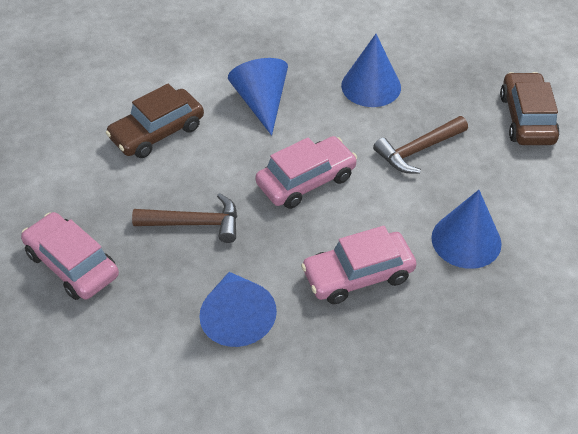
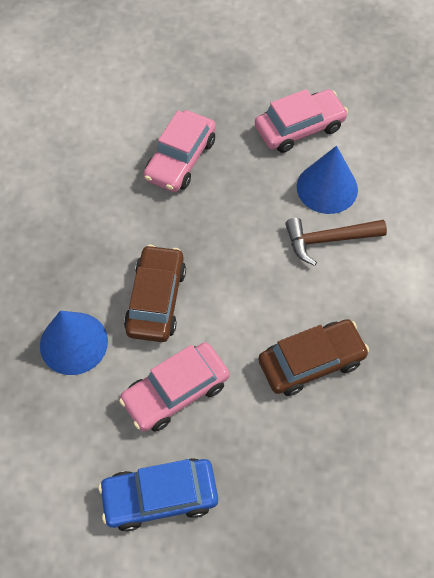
blue car: 0 -> 1
blue cone: 4 -> 2
brown hammer: 2 -> 1

